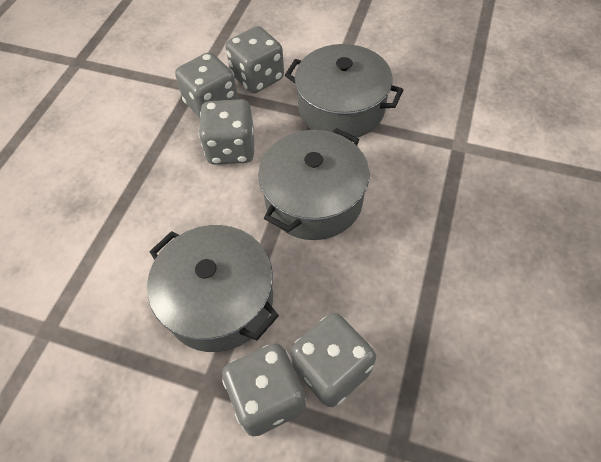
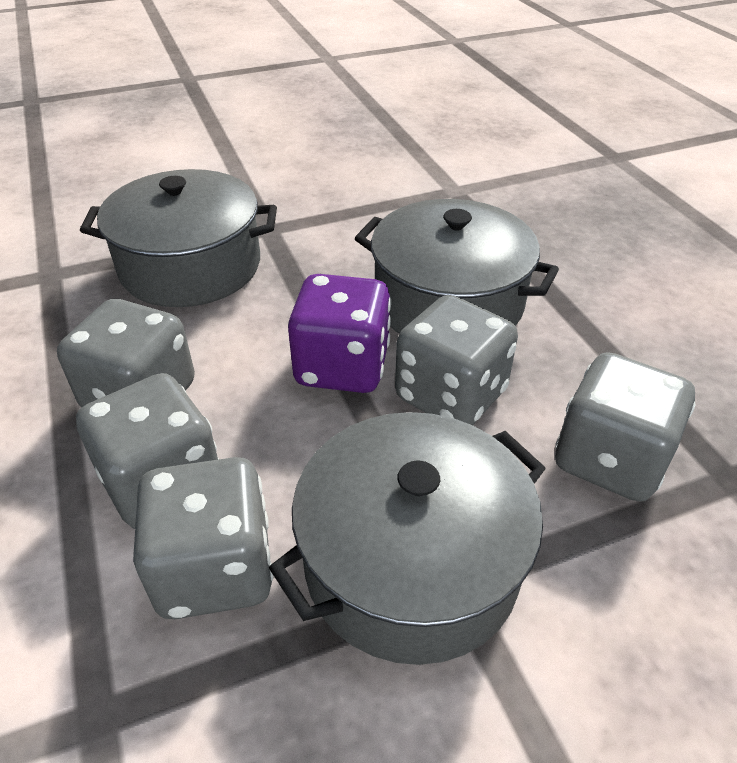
purple dice: 0 -> 1

